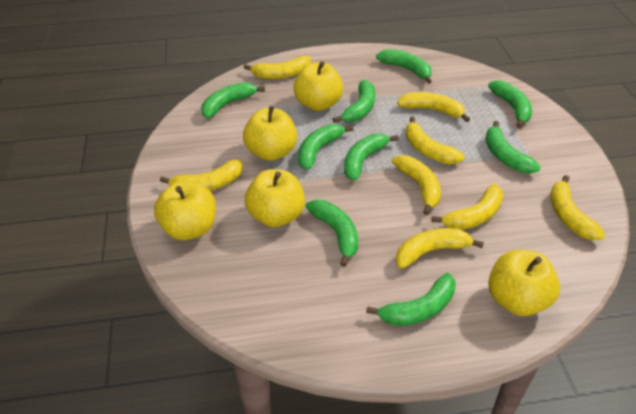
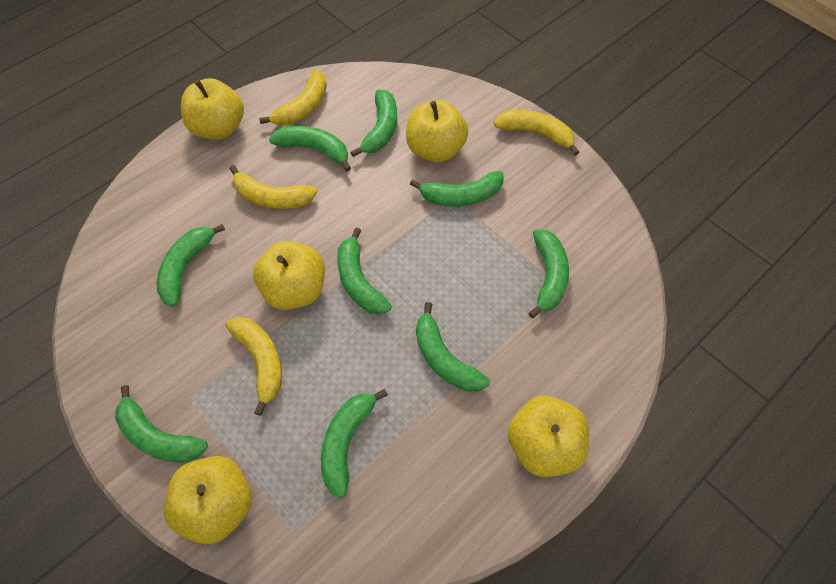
yellow banana: 8 -> 4

